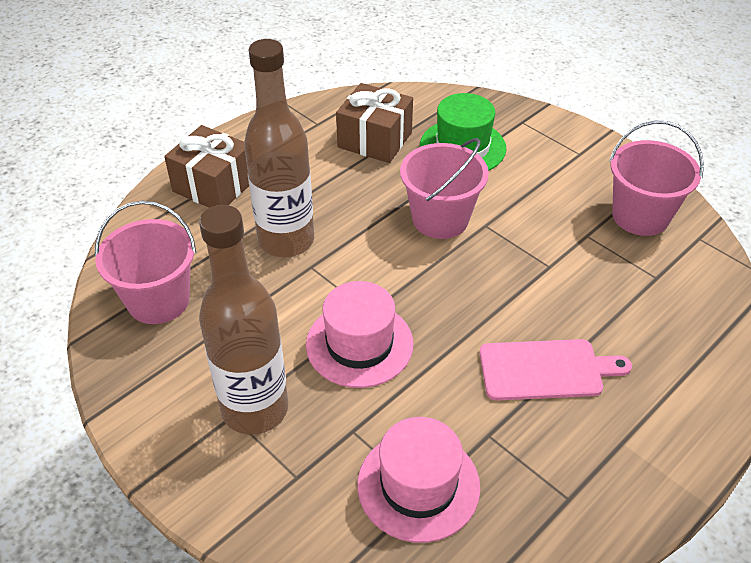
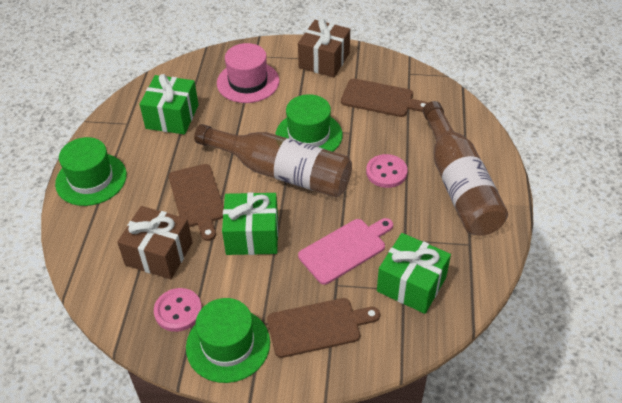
brown cutting board: 0 -> 3
green gift: 0 -> 3
green hat: 1 -> 3
pink bucket: 3 -> 0
pink button: 0 -> 2
pink hat: 2 -> 1

